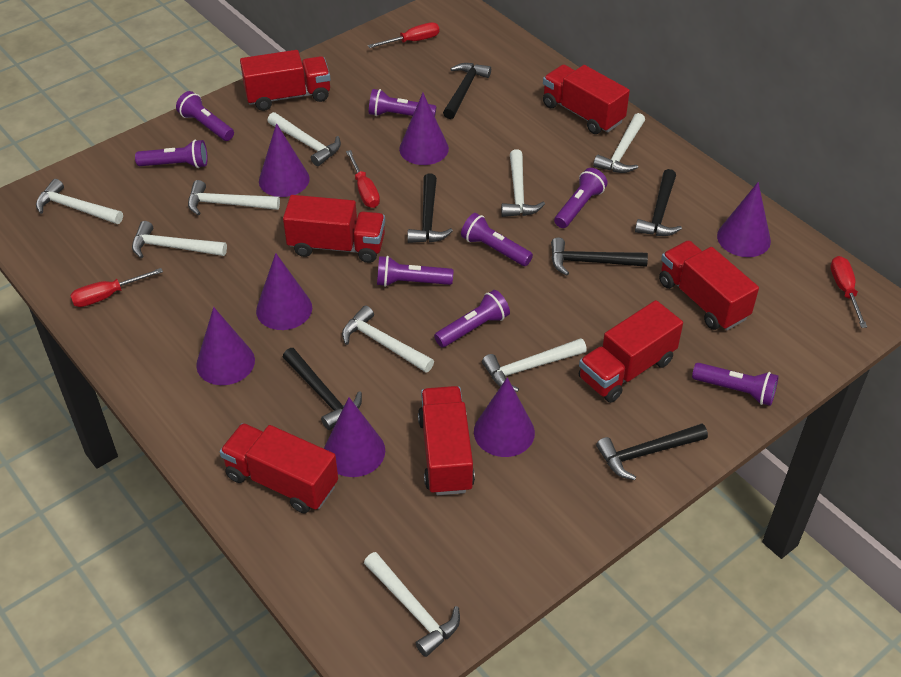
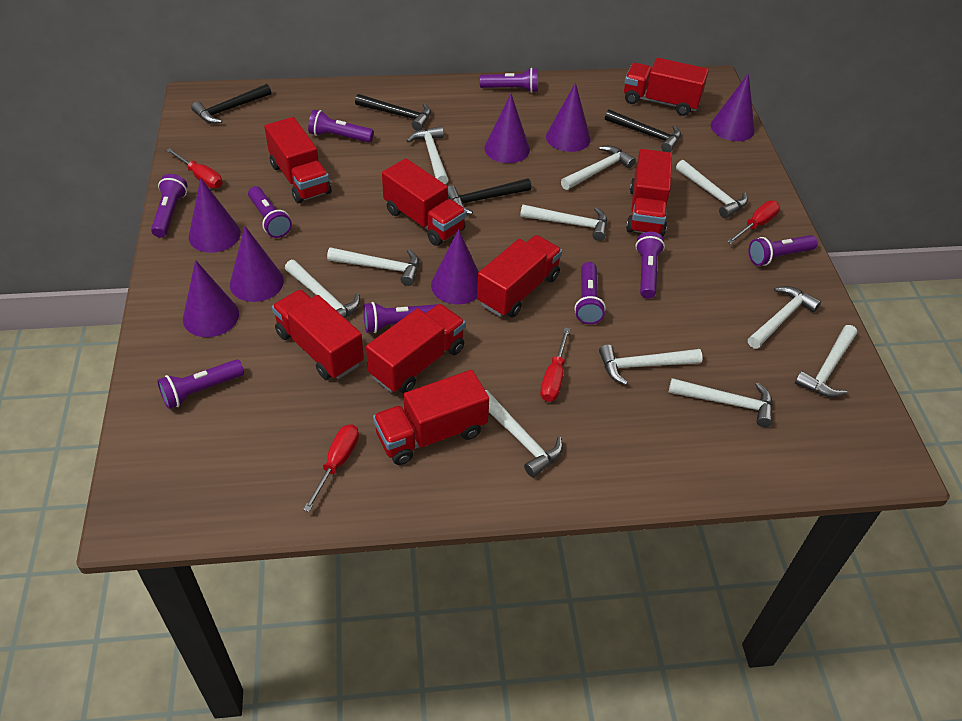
black hammer: 6 -> 4
purple flashlight: 8 -> 9
red truck: 7 -> 8
white hammer: 9 -> 11

